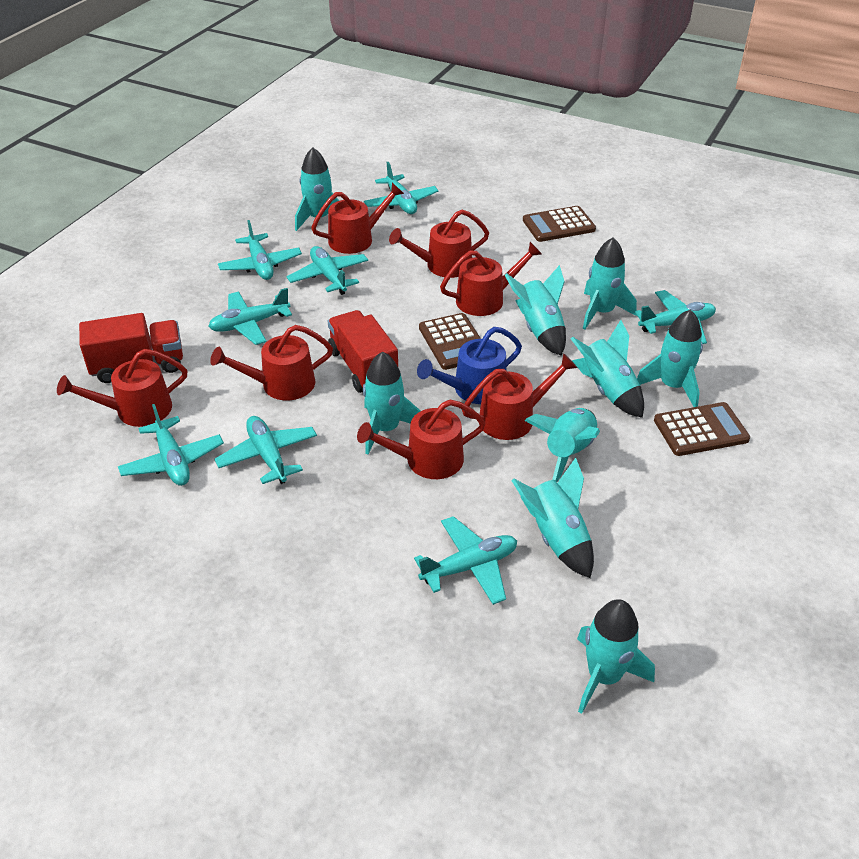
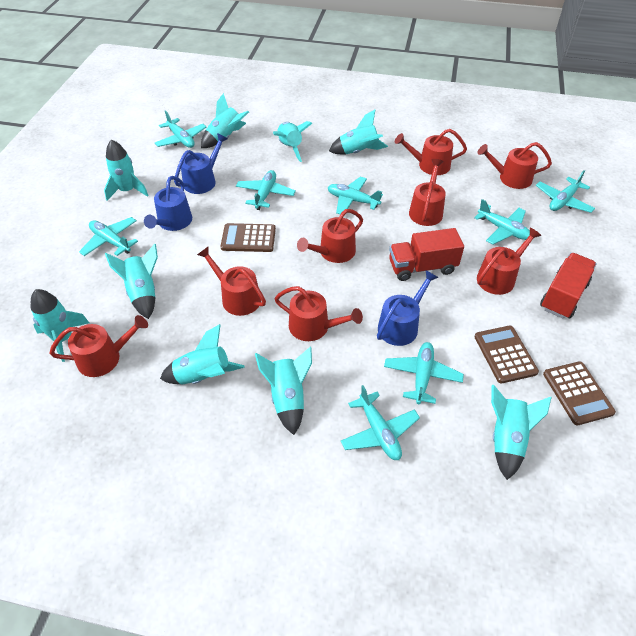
blue watering can: 1 -> 3
red watering can: 7 -> 8

